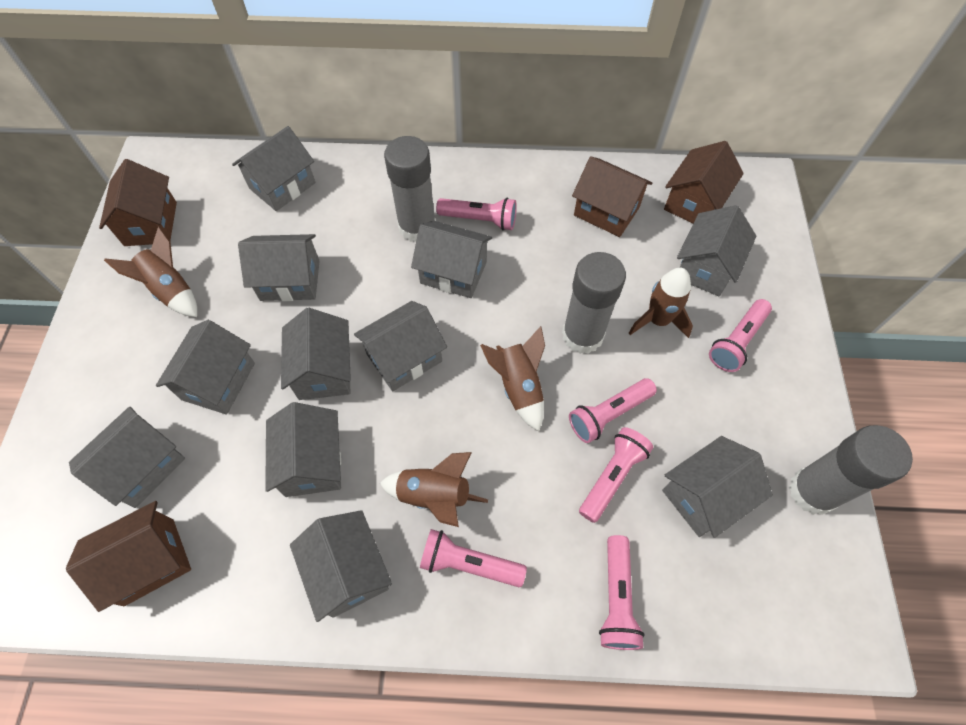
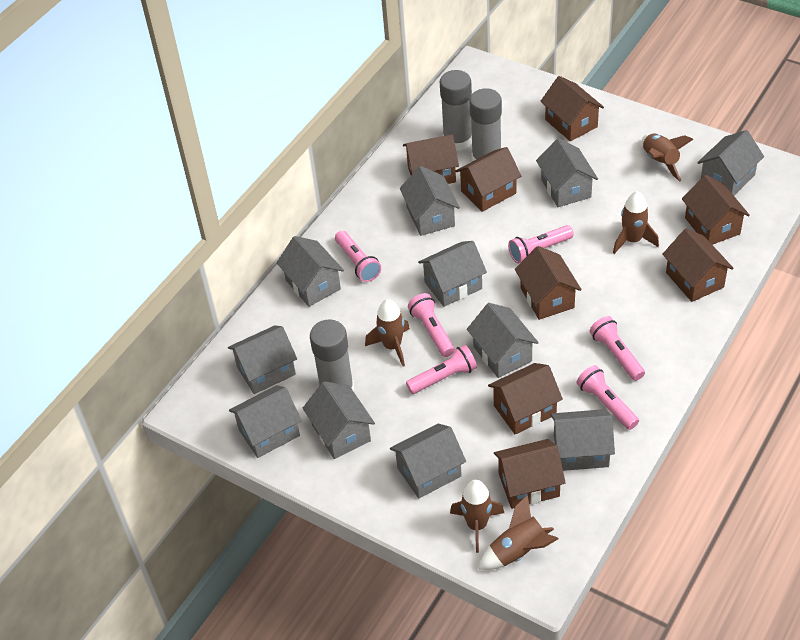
brown house: 4 -> 8
brown rocket: 4 -> 5

